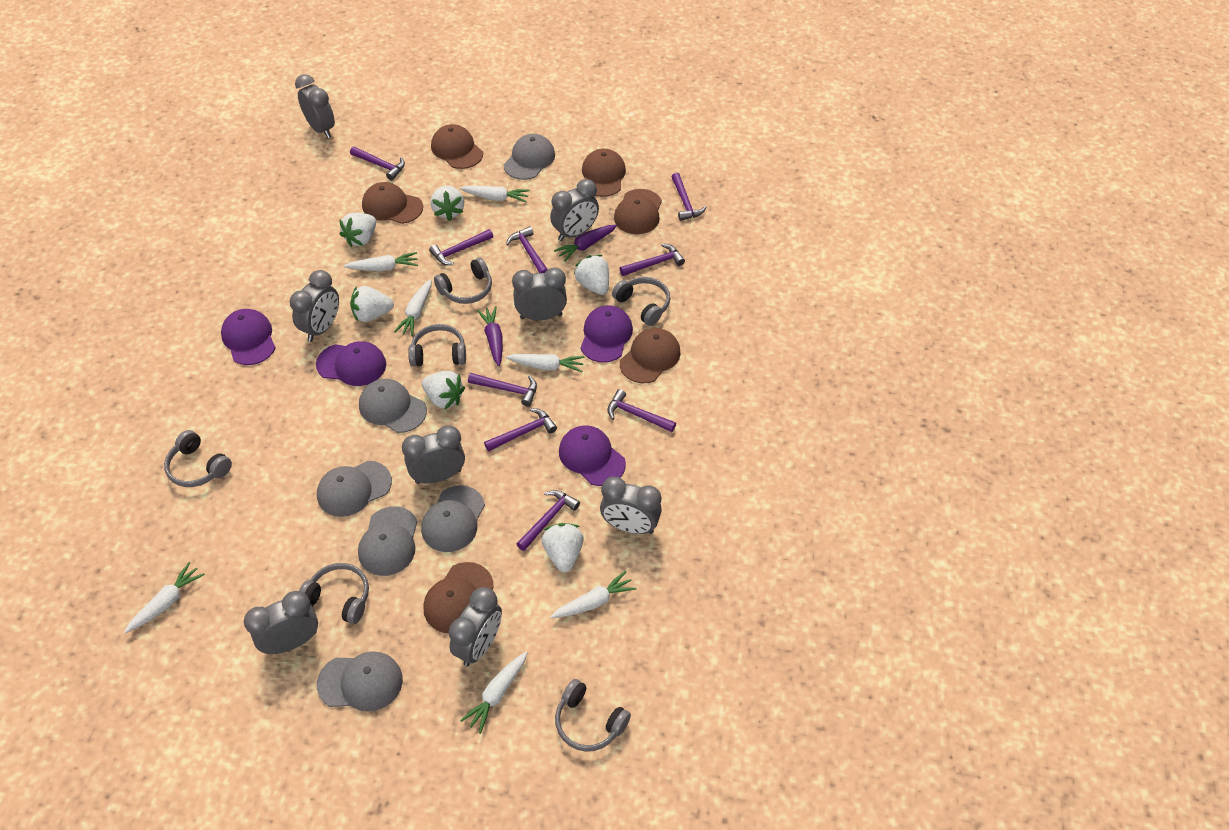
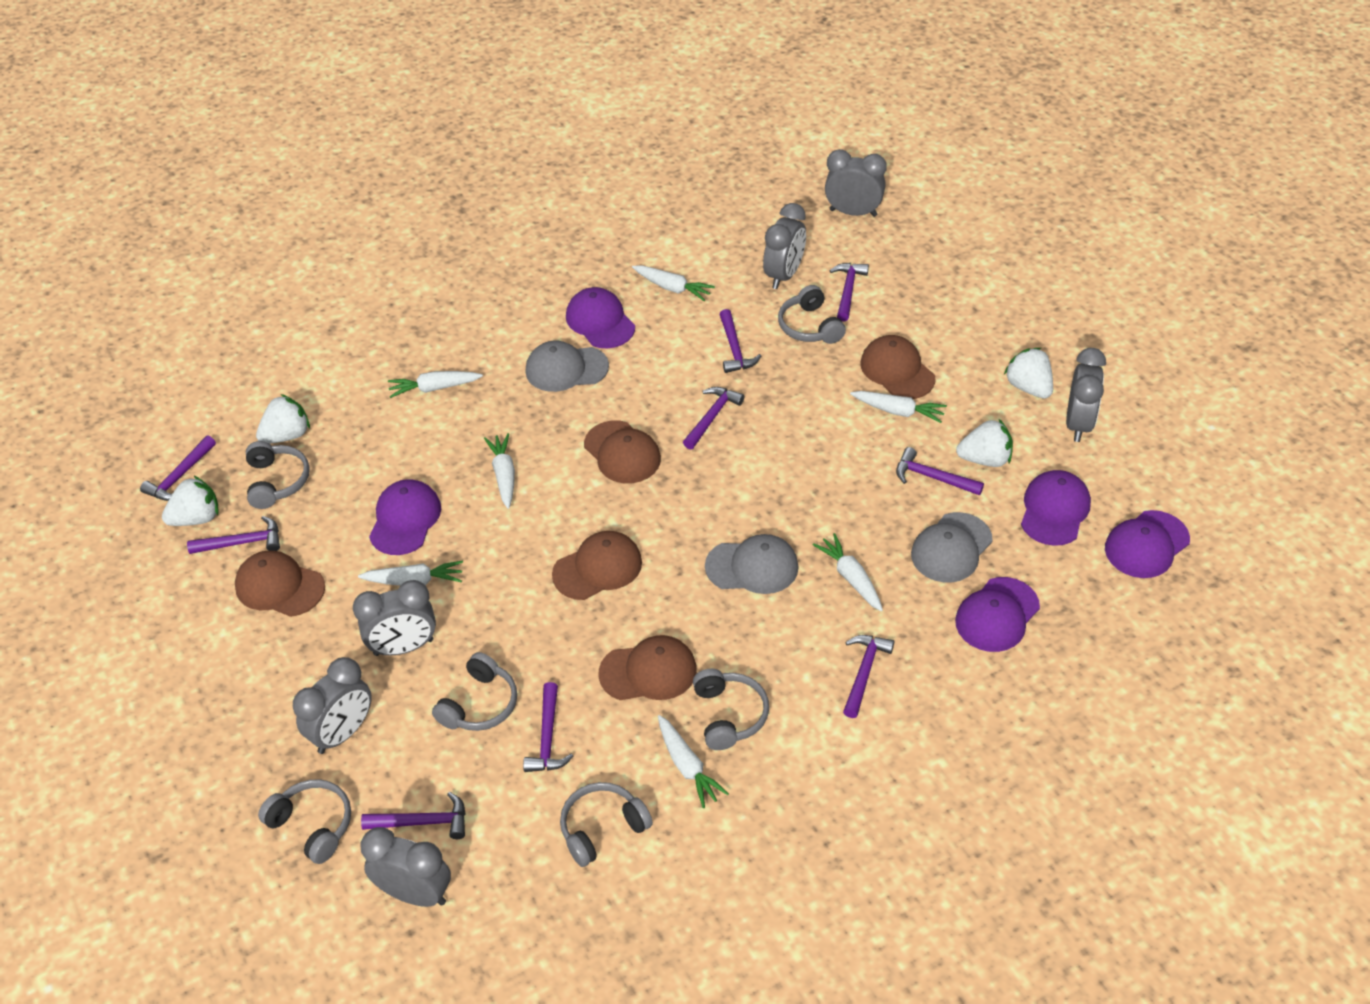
brown cap: 6 -> 5
grey cap: 6 -> 3
grey clock: 8 -> 6
purple cap: 4 -> 5
purple carrot: 2 -> 0
white strawberry: 6 -> 4

